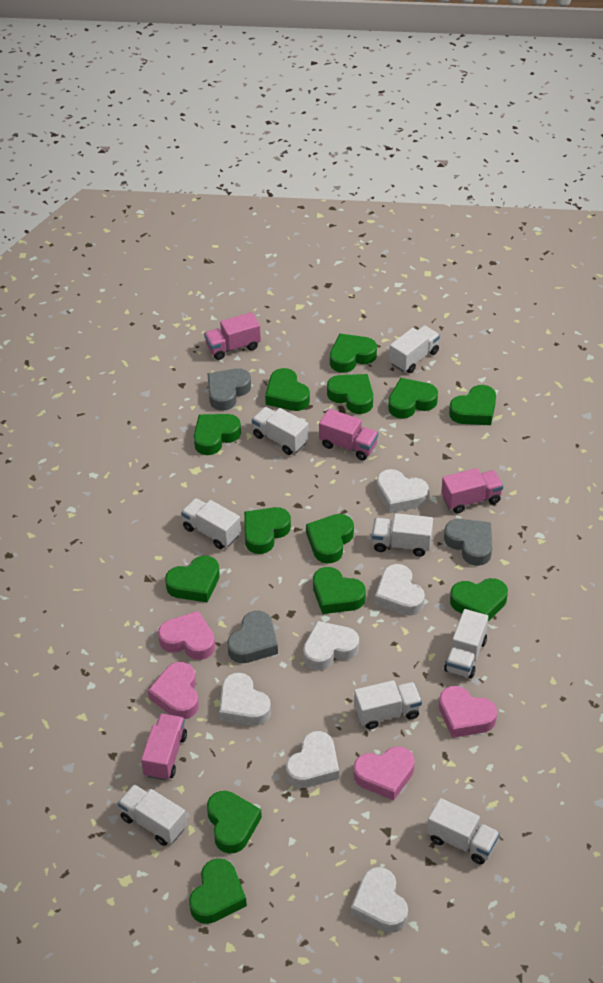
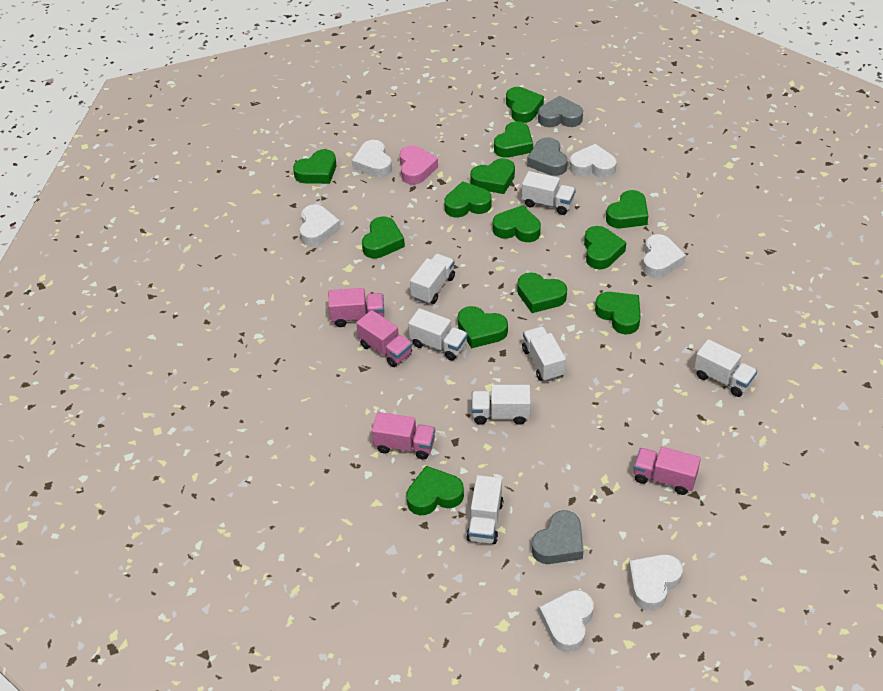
pink heart: 4 -> 1
white truck: 8 -> 7

